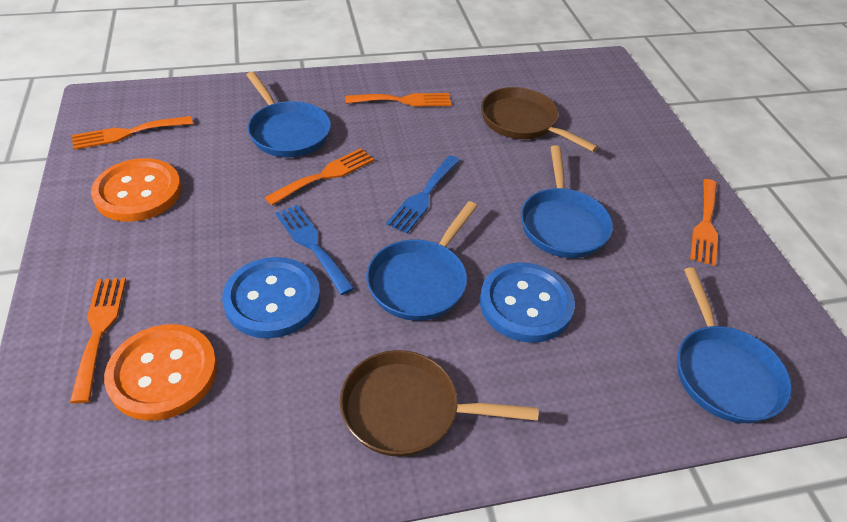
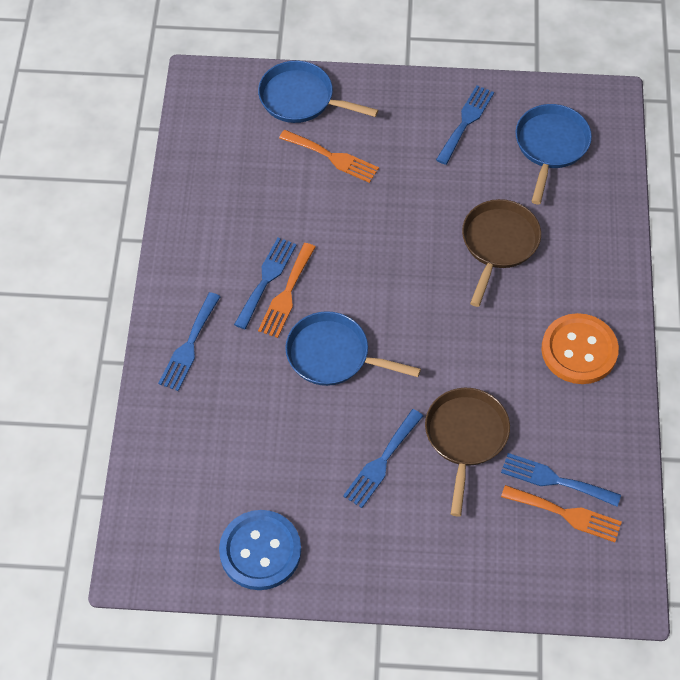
blue button: 2 -> 1
blue fork: 2 -> 5
blue pan: 4 -> 3
orange button: 2 -> 1
orange fork: 5 -> 3

